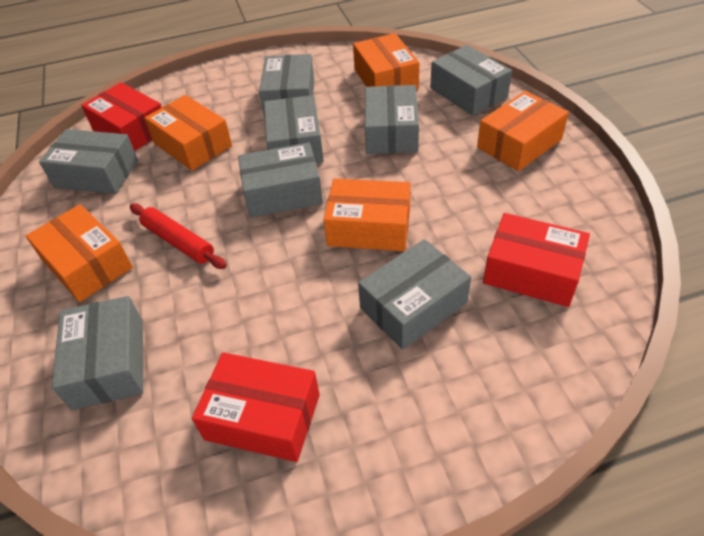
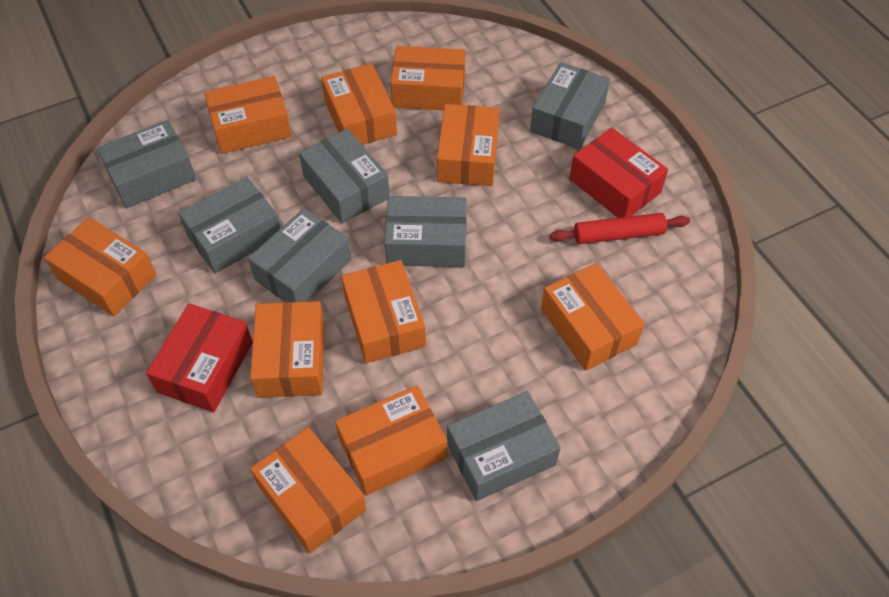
grey box: 8 -> 7
orange box: 5 -> 10
red box: 3 -> 2

